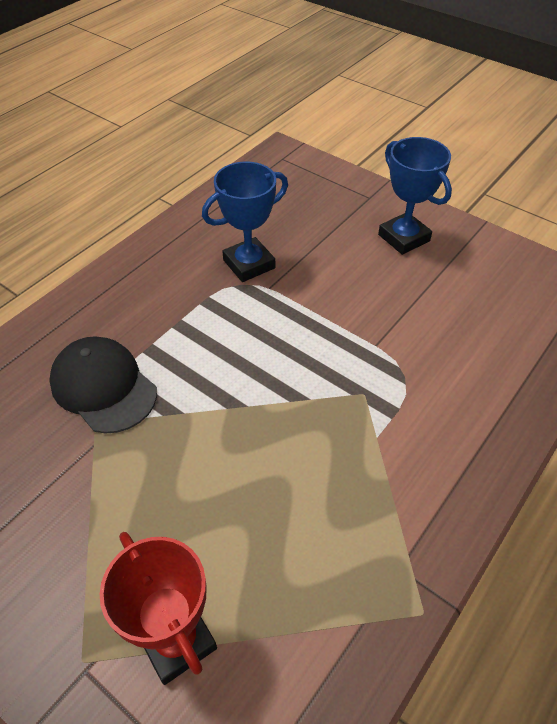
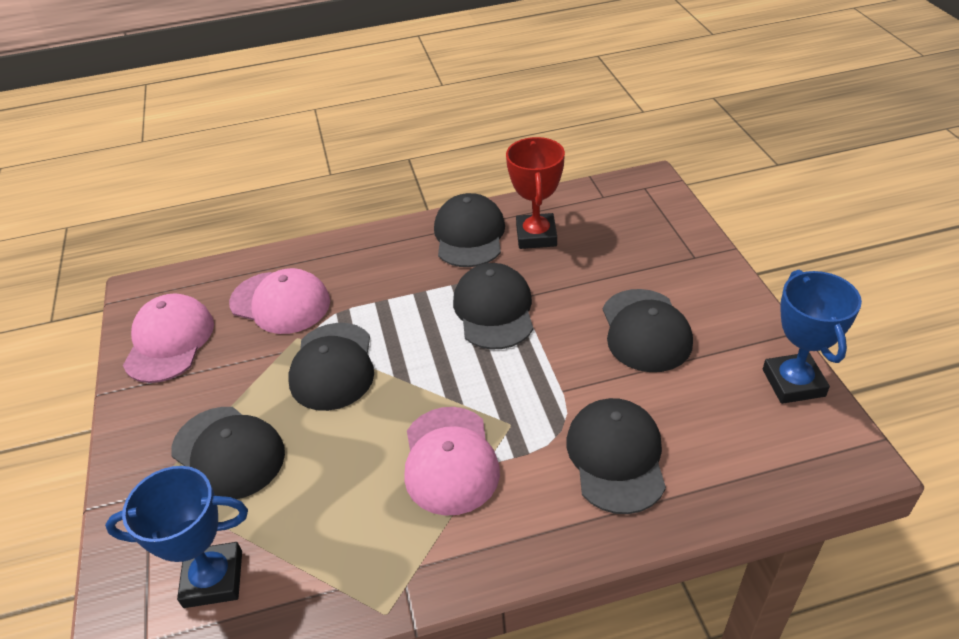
black cap: 1 -> 6
pink cap: 0 -> 3

